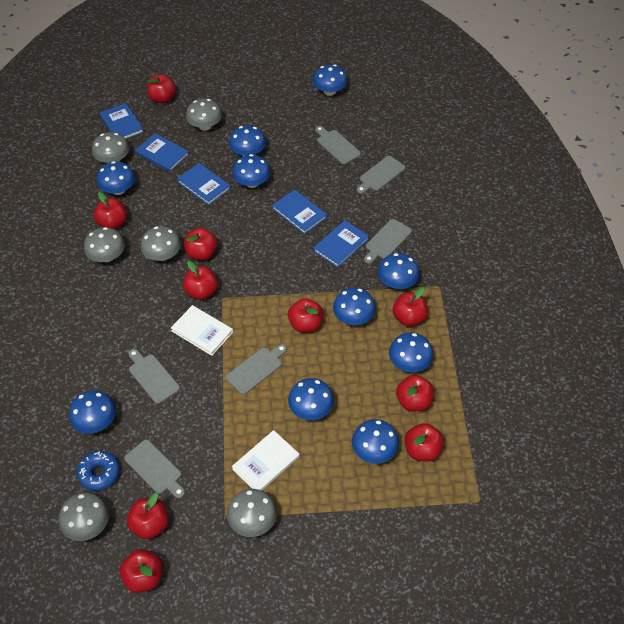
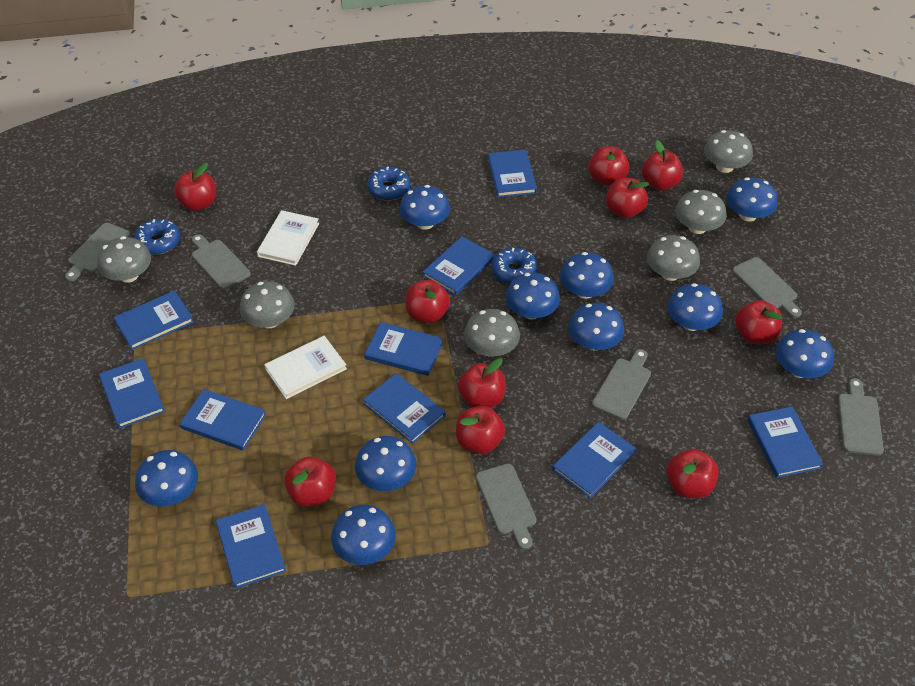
blue book: 5 -> 10
blue donut: 1 -> 3

